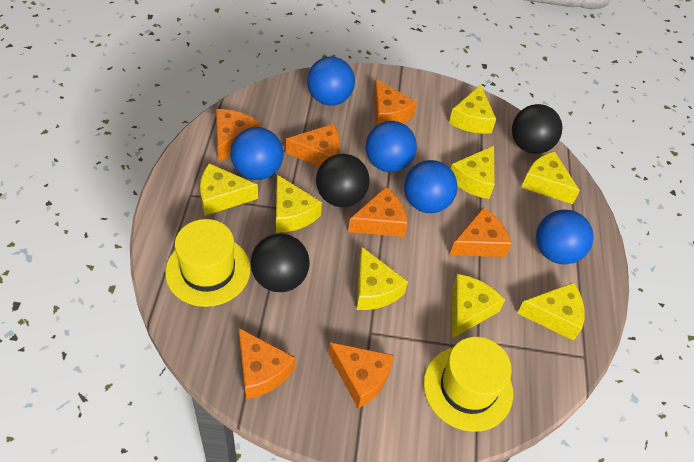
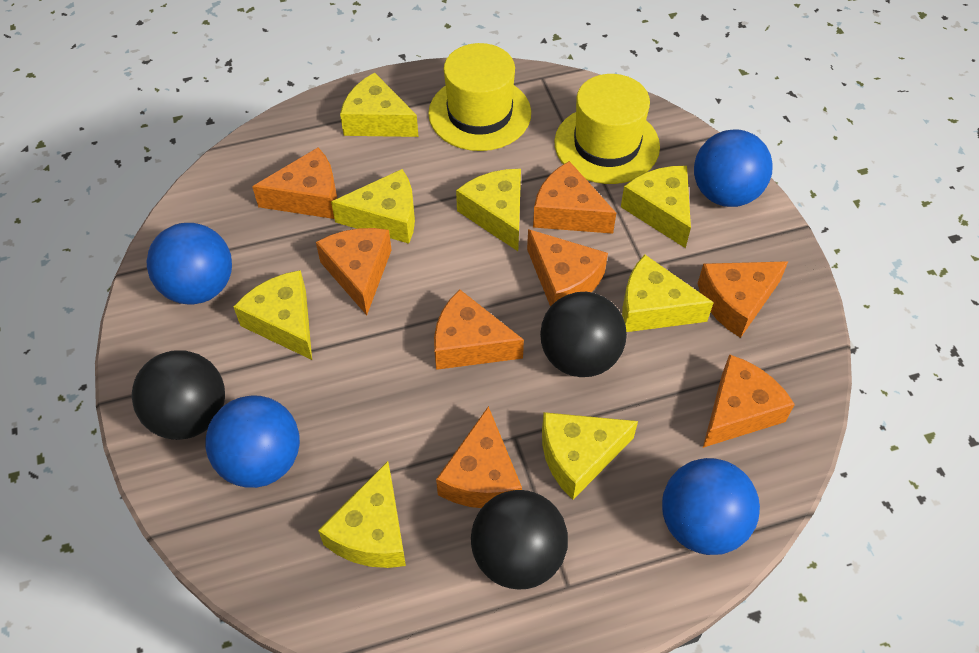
blue ball: 5 -> 4
orange cheese: 7 -> 8

